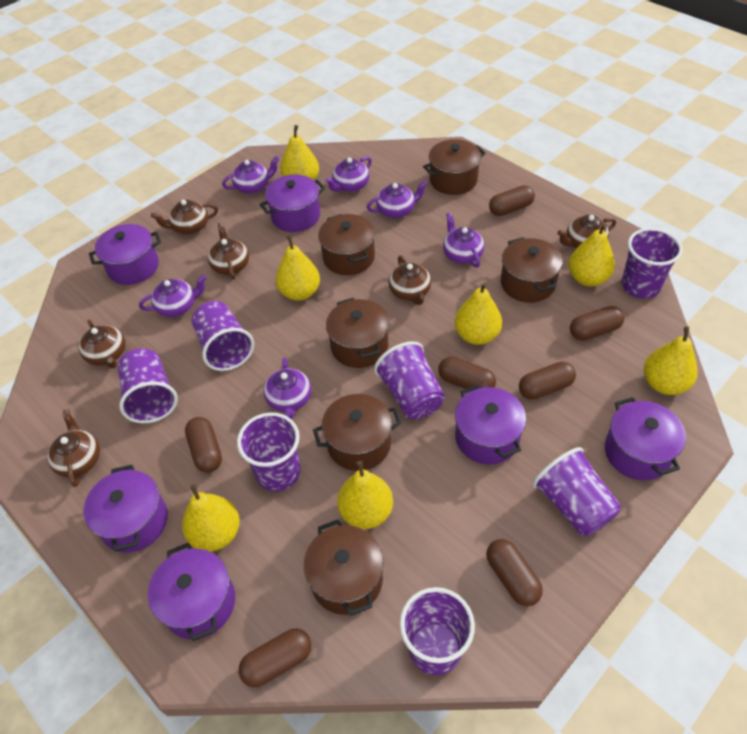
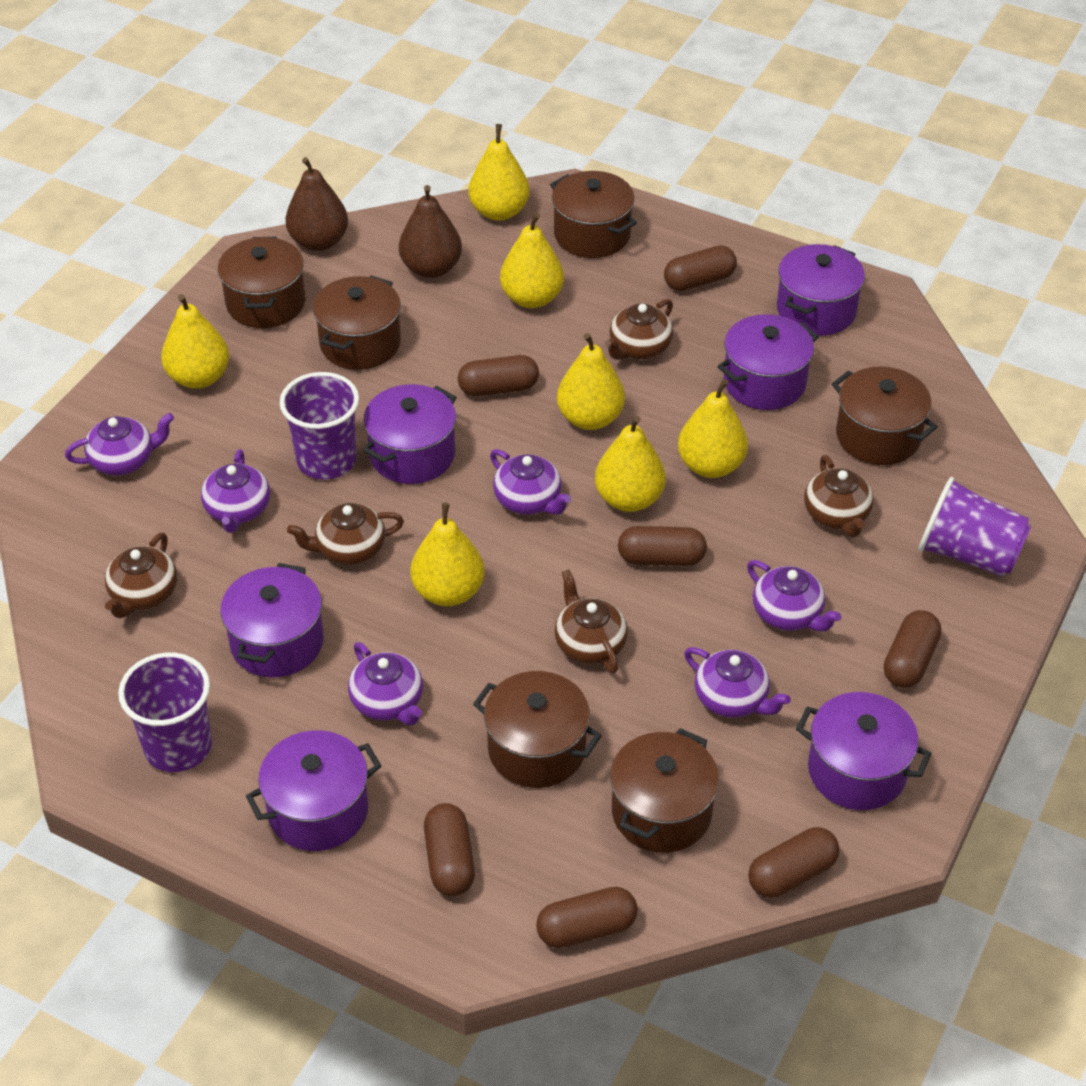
brown pear: 0 -> 2
brown teapot: 6 -> 5
purple cup: 7 -> 3

